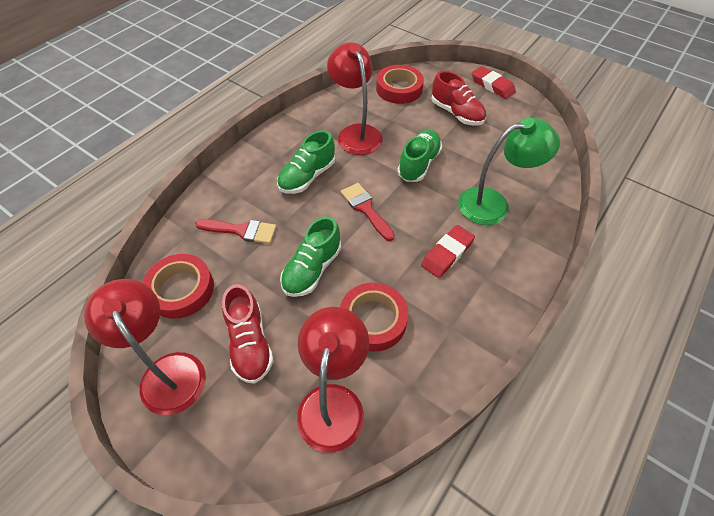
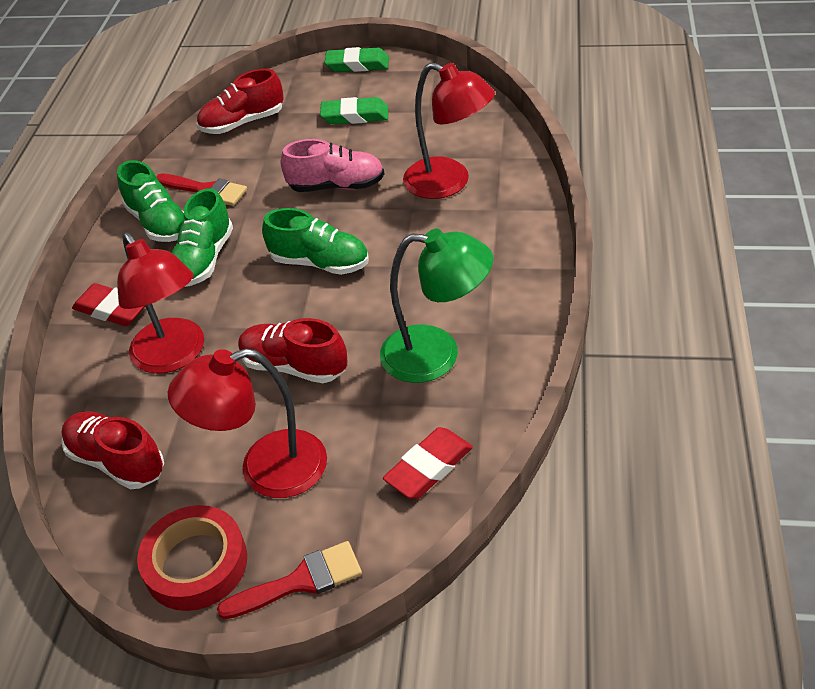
green eraser: 0 -> 2
pink shoe: 0 -> 1
red shoe: 2 -> 3
red tape: 3 -> 1

